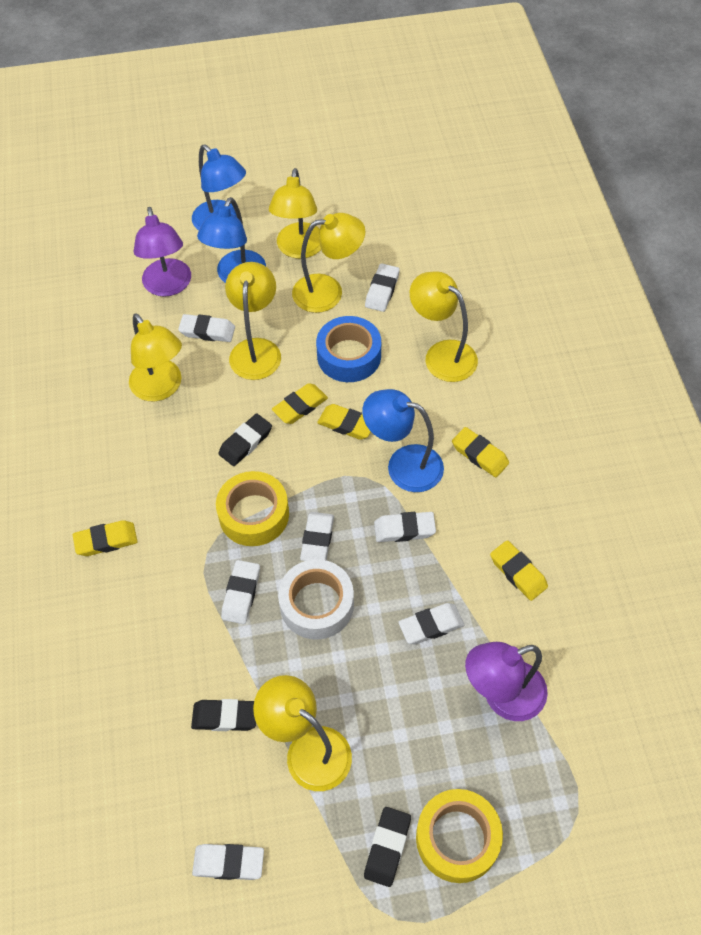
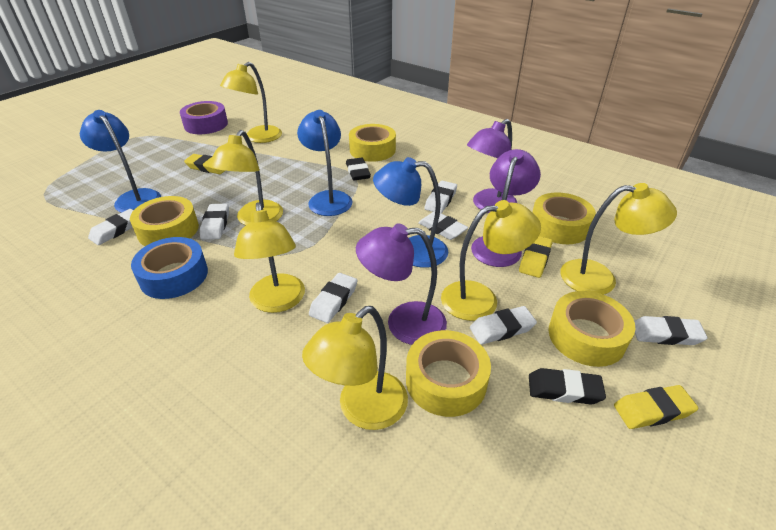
black eraser: 3 -> 2
purple lamp: 2 -> 3
purple tape: 0 -> 1
white tape: 1 -> 0
yellow eraser: 5 -> 3
yellow tape: 2 -> 5

